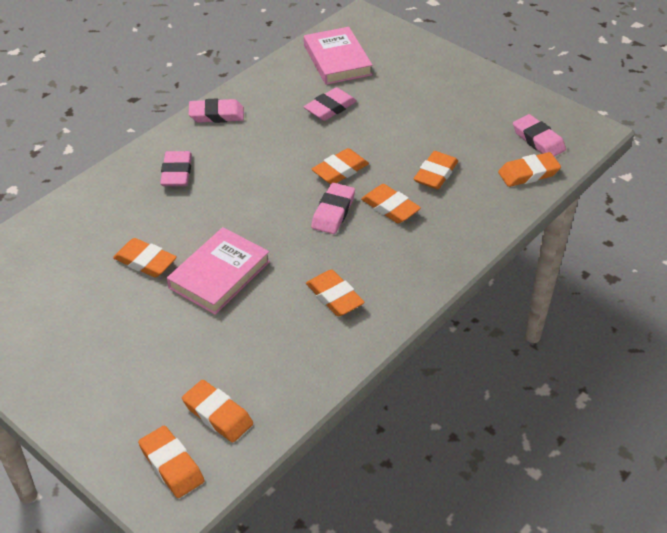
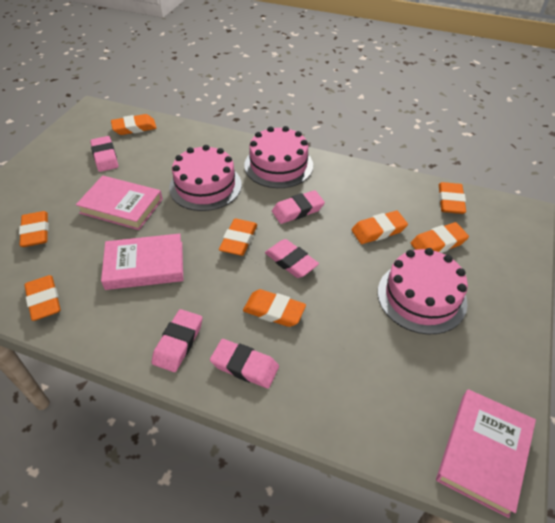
pink book: 2 -> 3
pink cake: 0 -> 3

